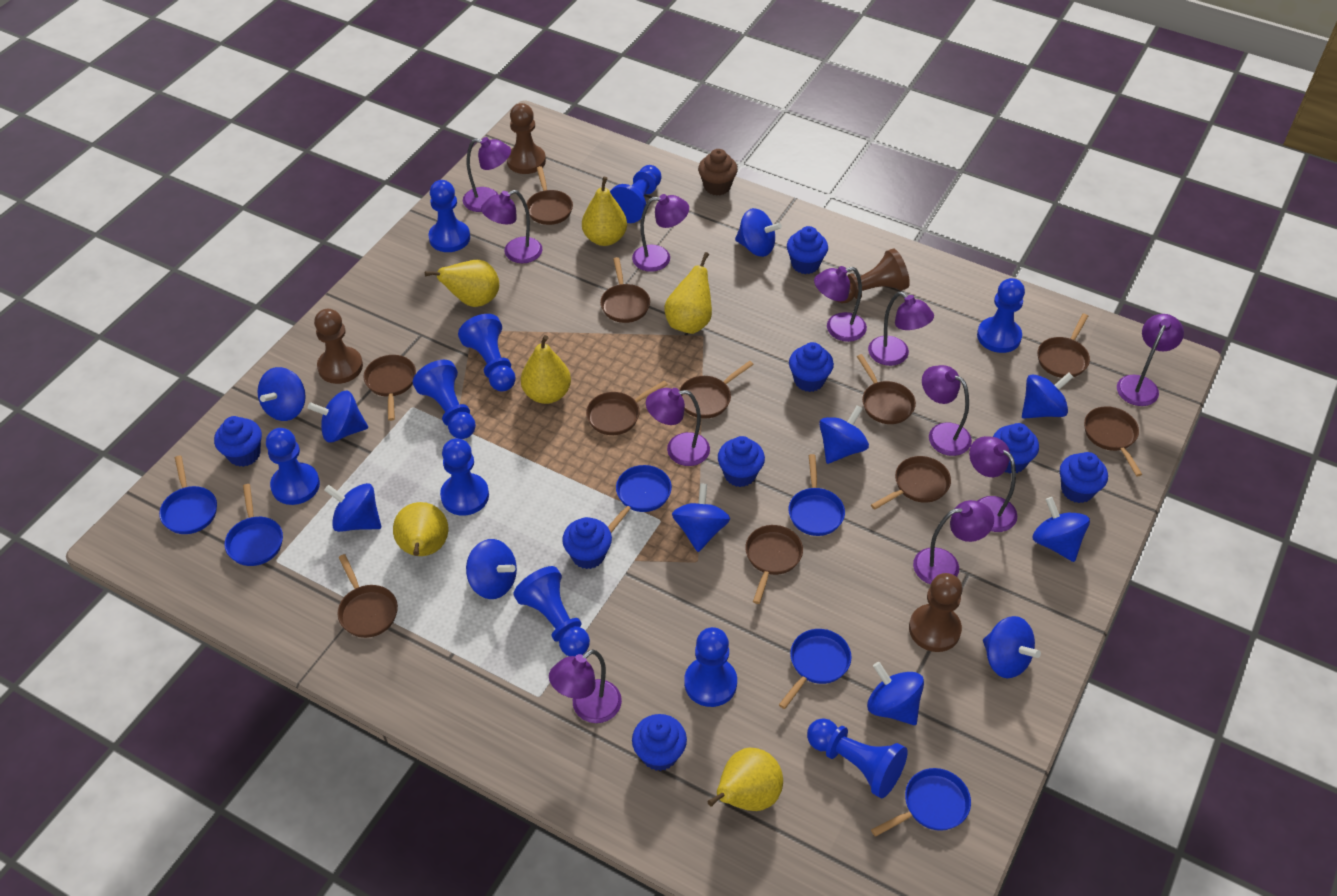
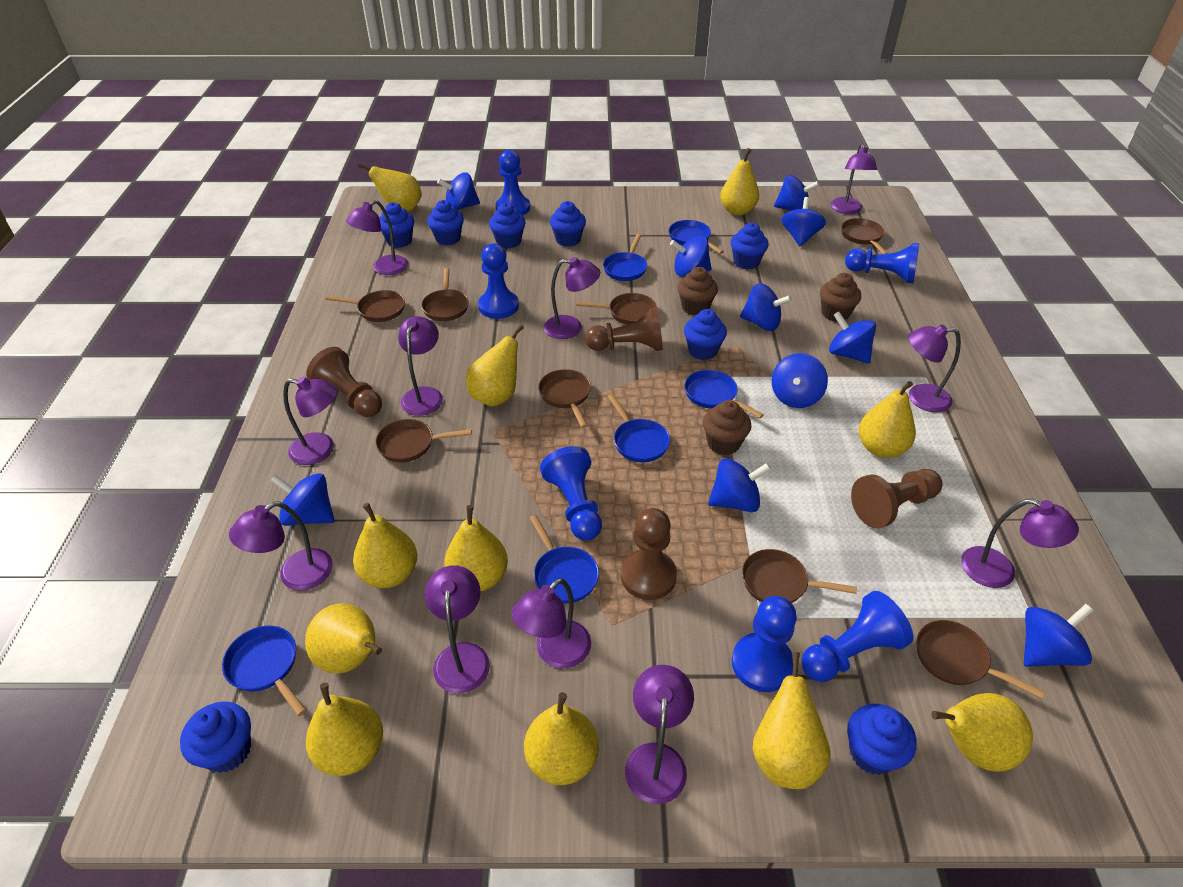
blue pawn: 10 -> 6
blue spinning top: 11 -> 10
brown cupcake: 1 -> 3
brown pan: 11 -> 8
yellow pear: 6 -> 11

